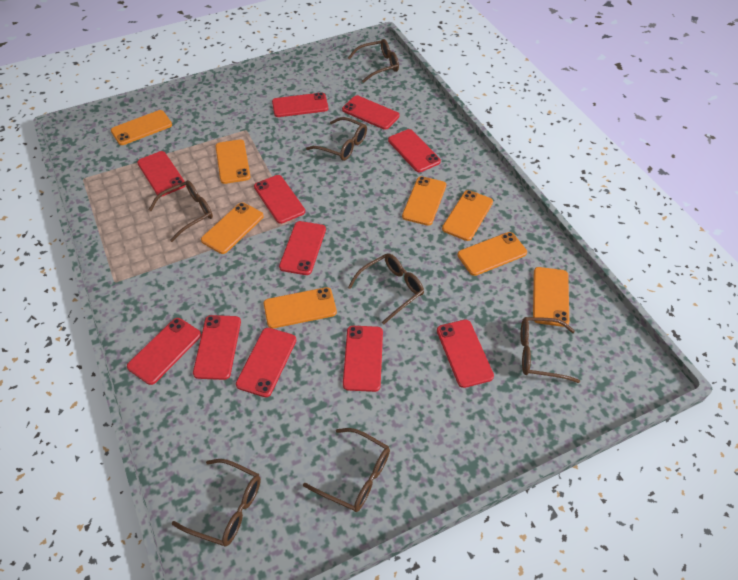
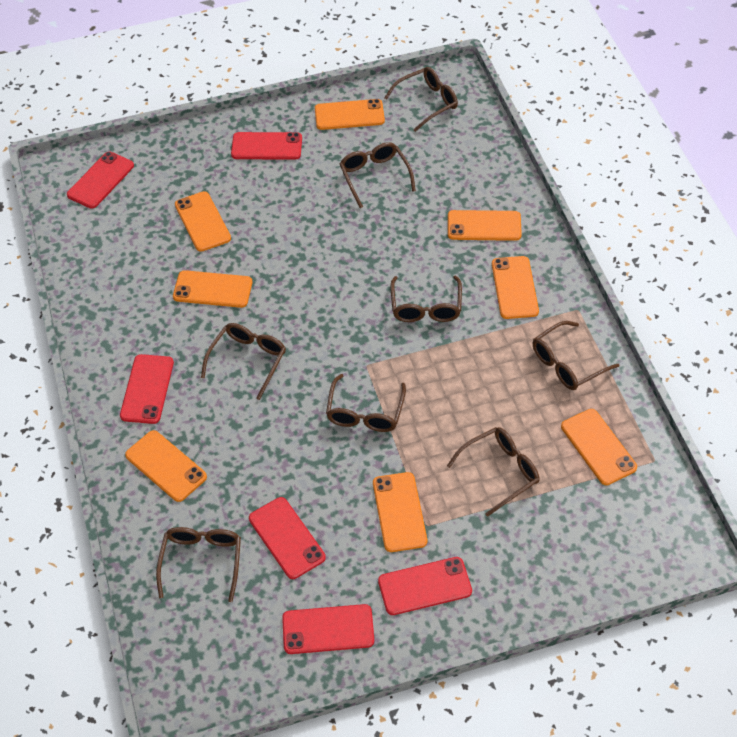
brown glasses: 7 -> 8
red phone: 11 -> 6

